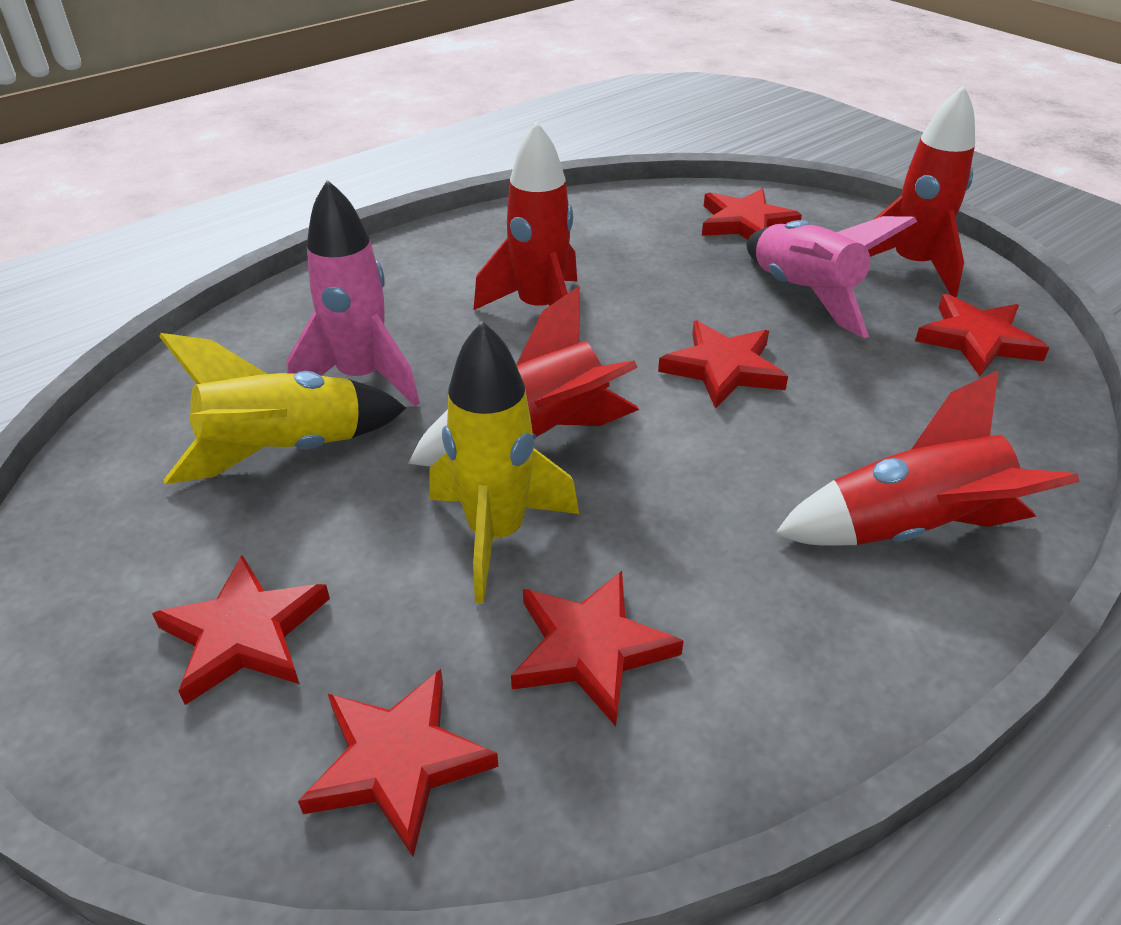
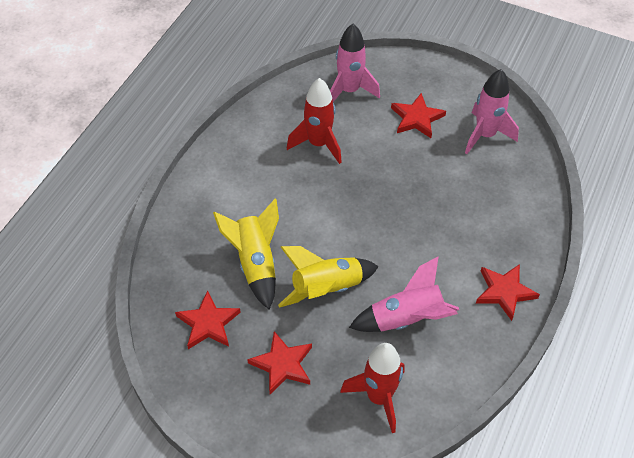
pink rocket: 2 -> 3
red rocket: 4 -> 2
red star: 6 -> 4

